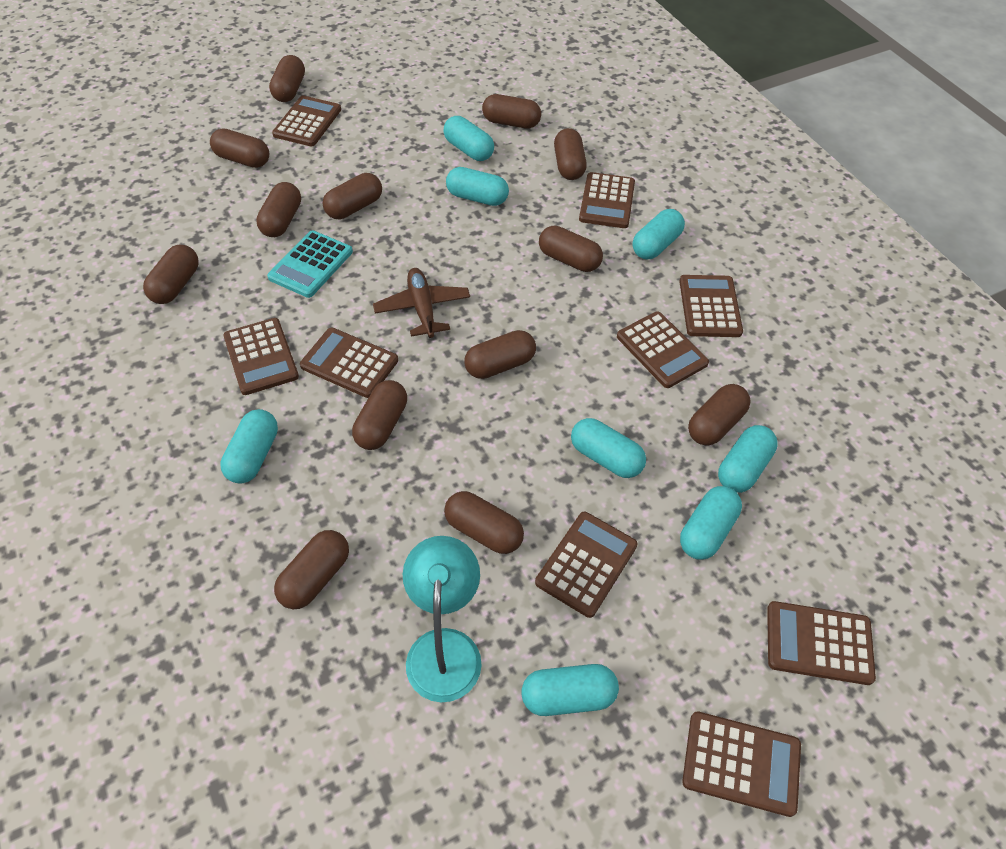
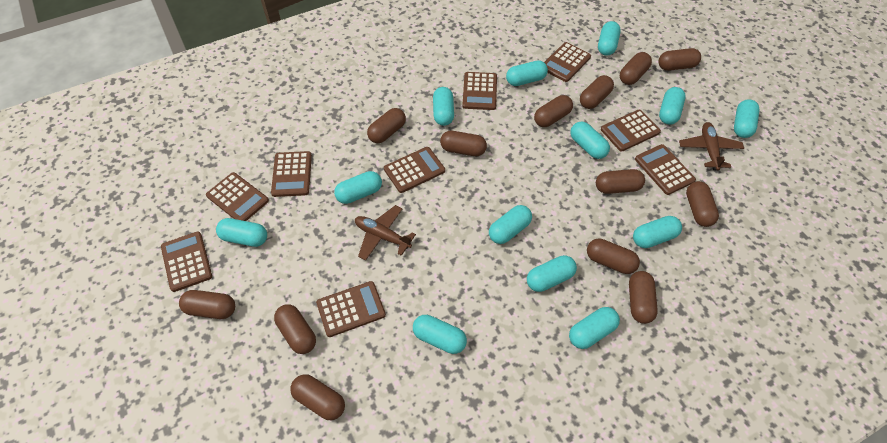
brown plane: 1 -> 2
turquoise calculator: 1 -> 0
turquoise capsule: 8 -> 13
turquoise lamp: 1 -> 0

